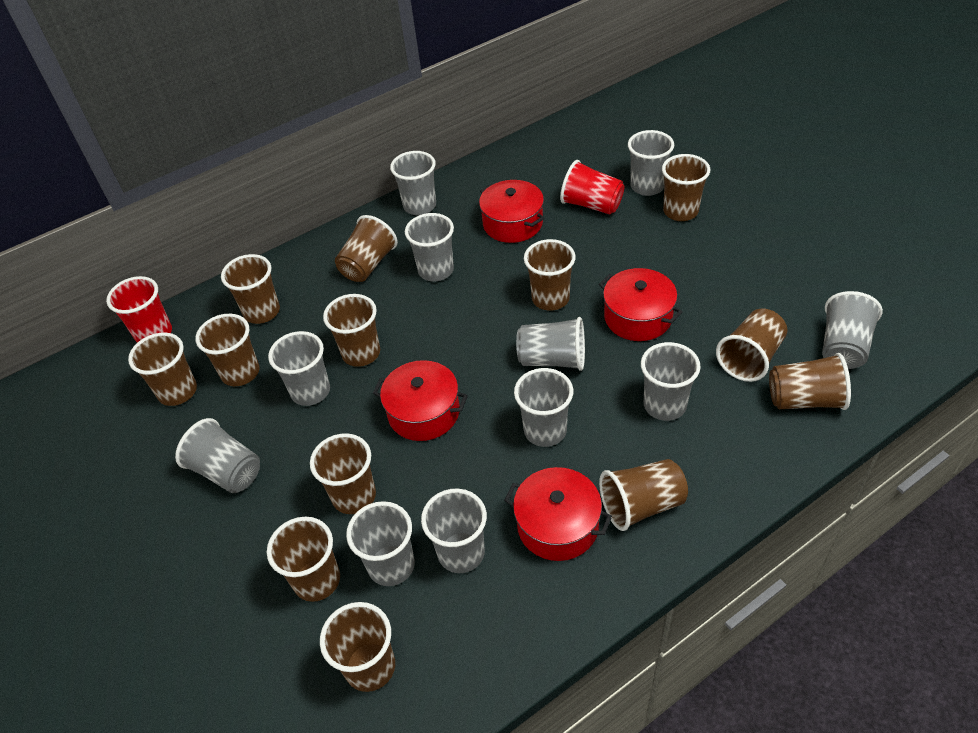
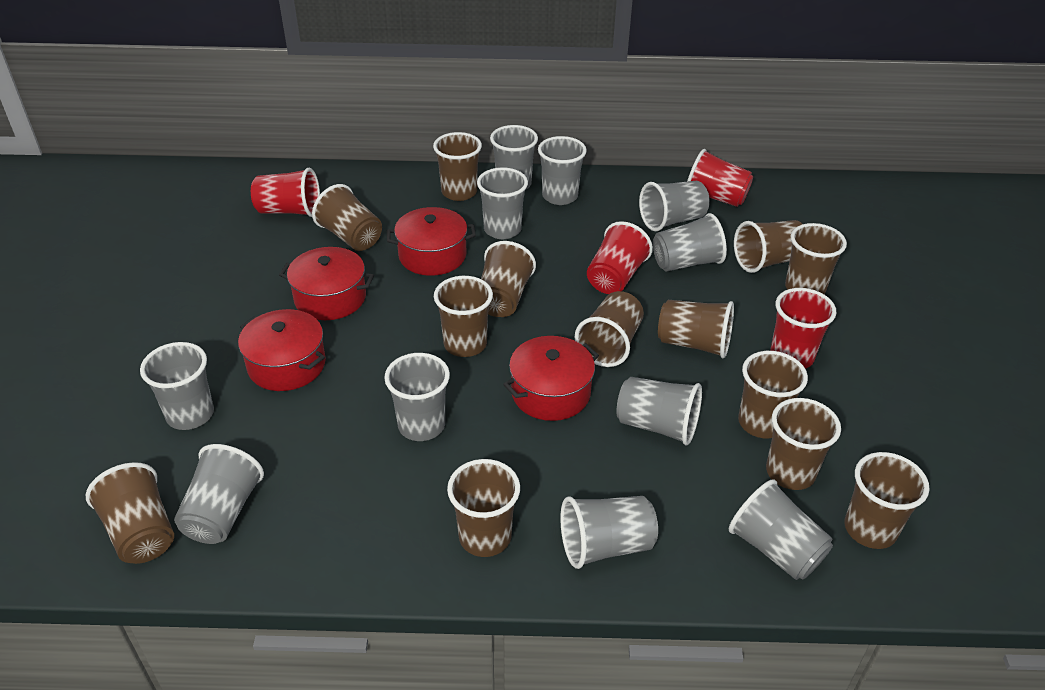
red cup: 2 -> 4

